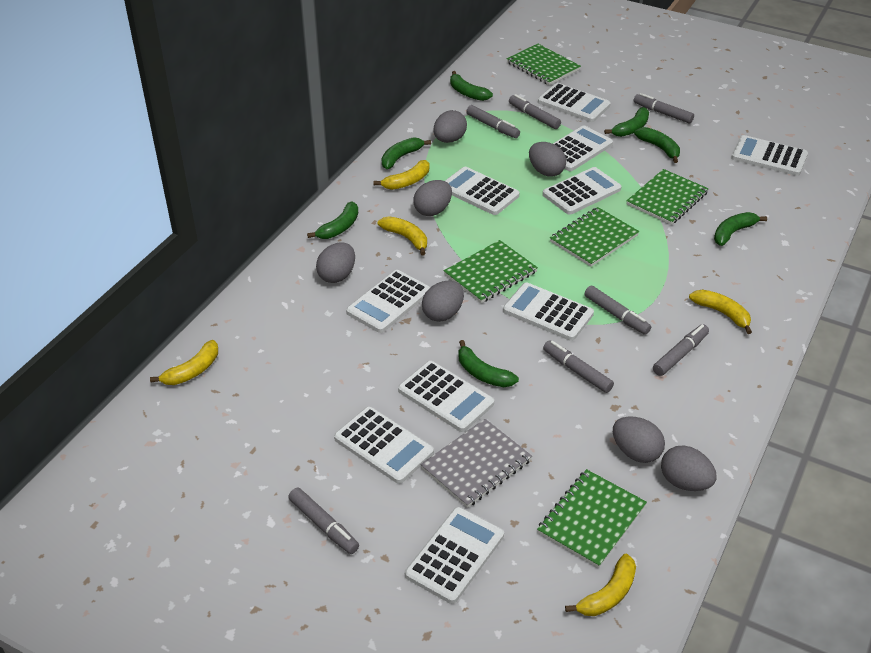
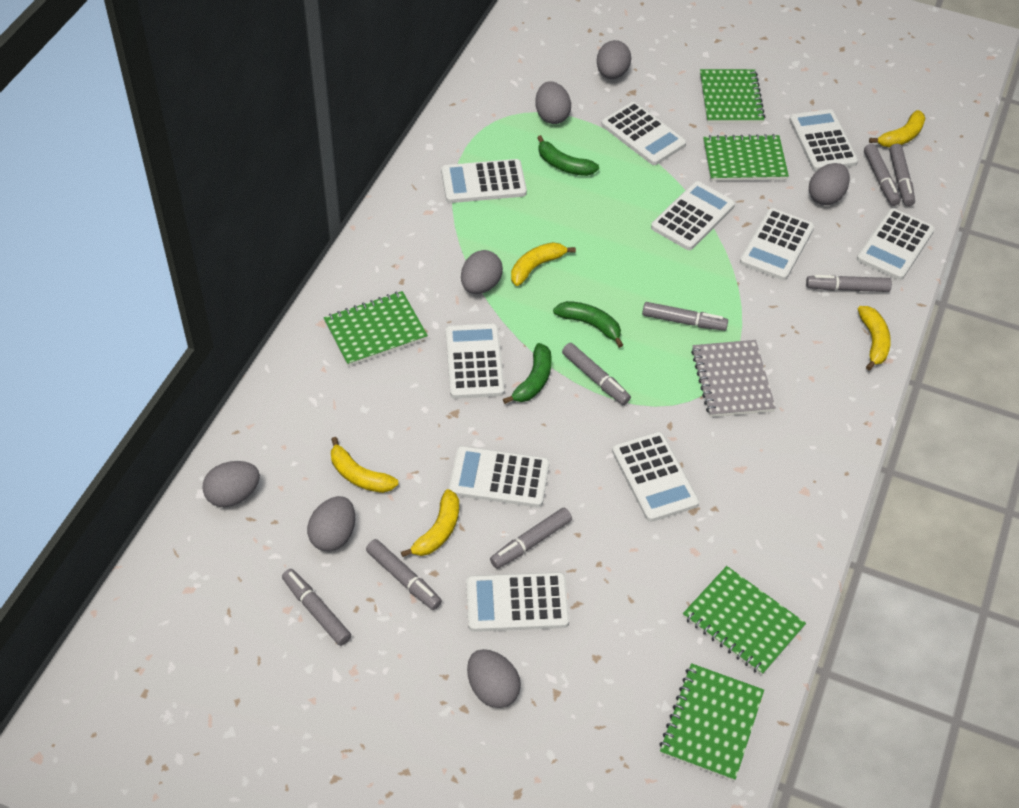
green banana: 7 -> 3
grey marker: 7 -> 8

